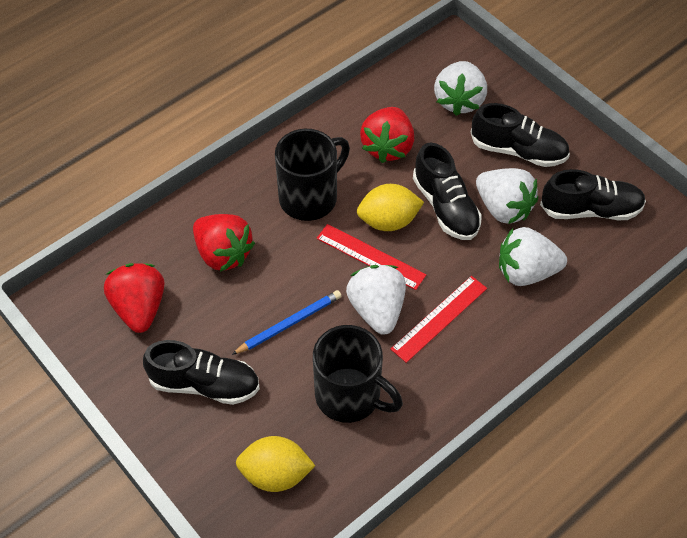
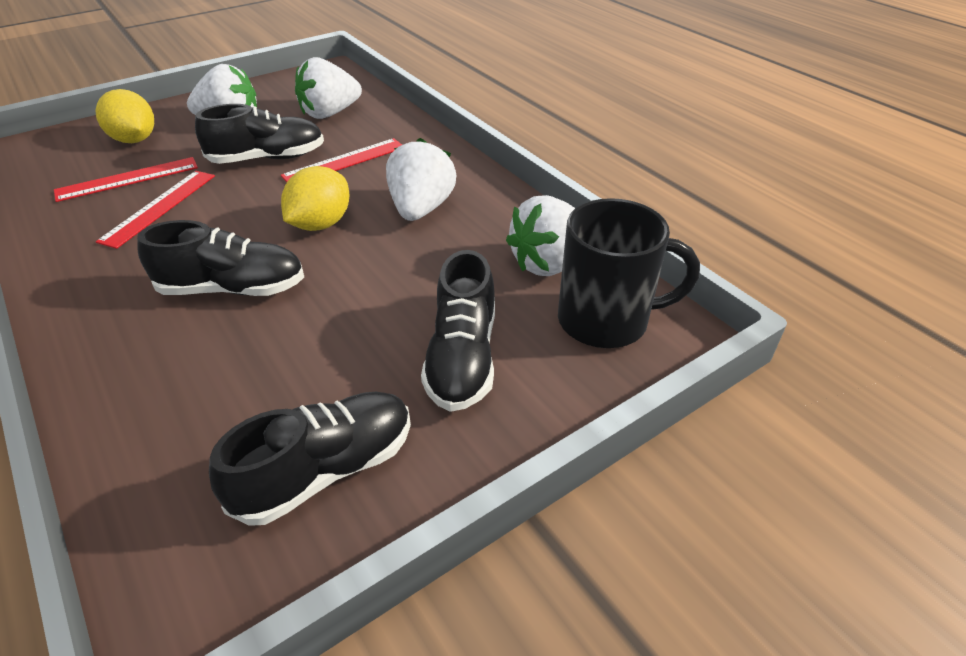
black mug: 2 -> 1
blue pencil: 1 -> 0
red ruler: 2 -> 3
red strawberry: 3 -> 0

